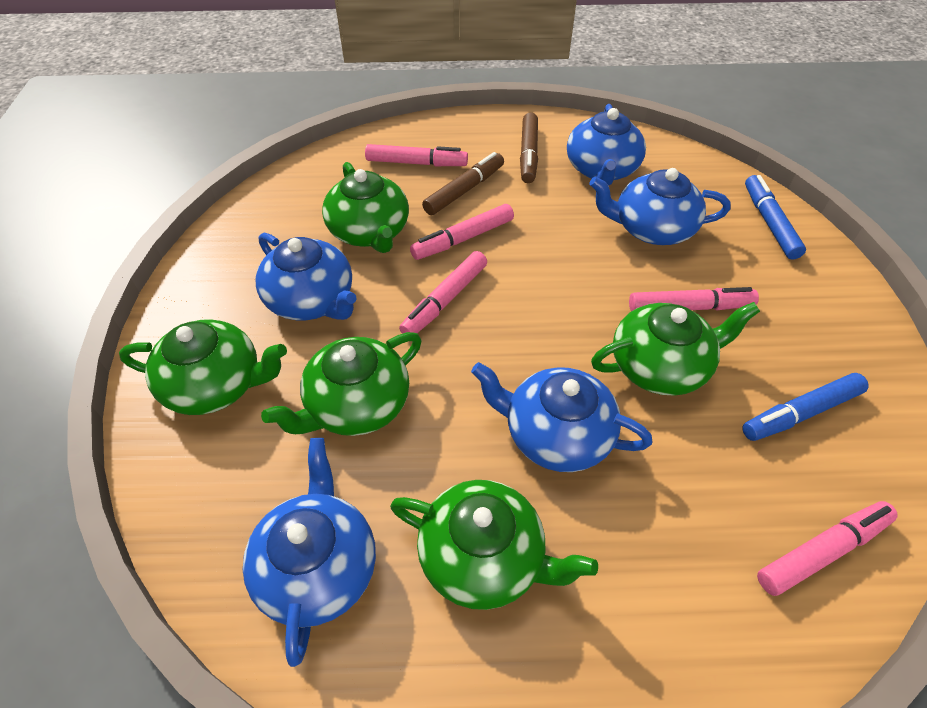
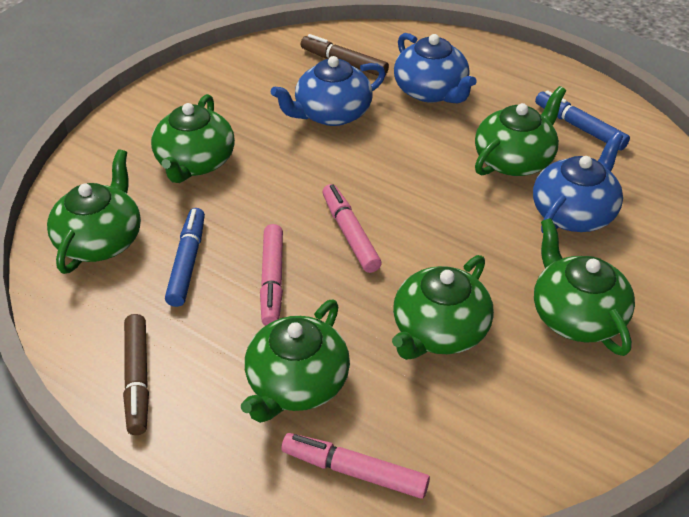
blue teapot: 5 -> 3
green teapot: 5 -> 6
pink marker: 5 -> 3

